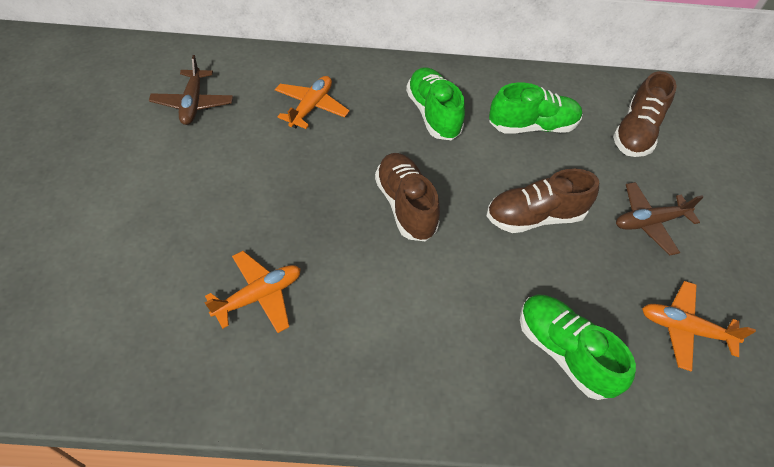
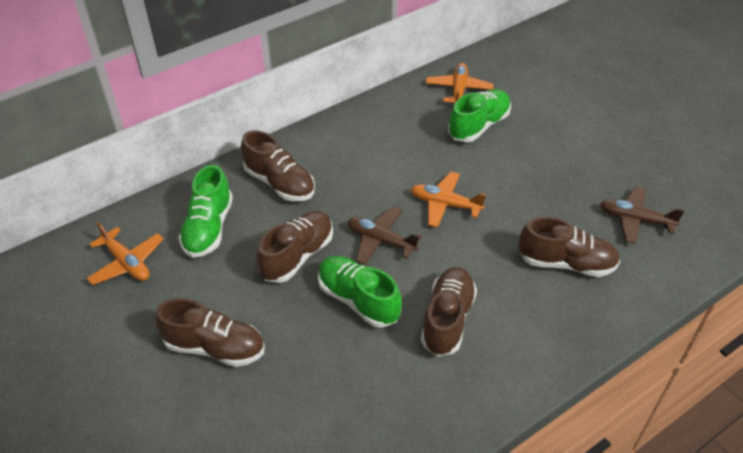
brown shoe: 3 -> 5

